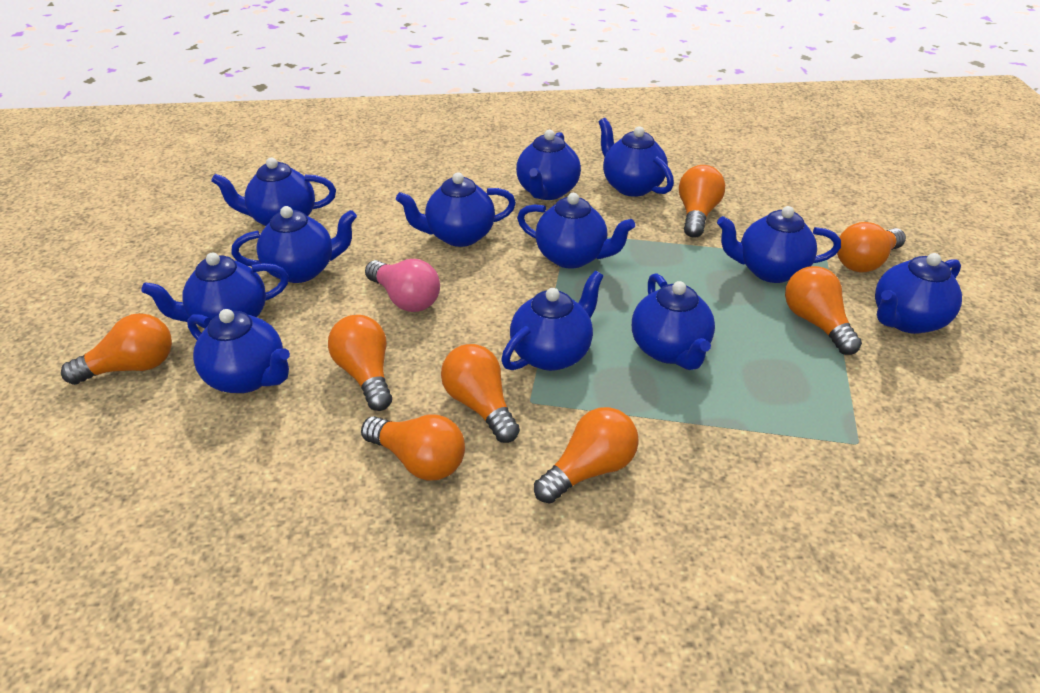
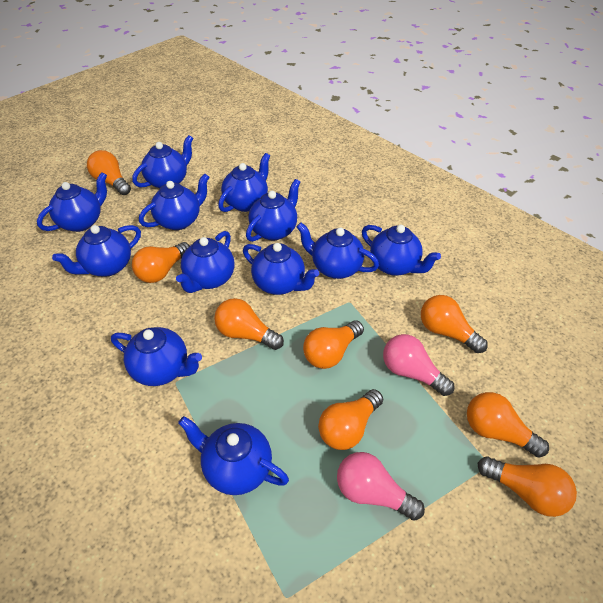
pink light bulb: 1 -> 2

